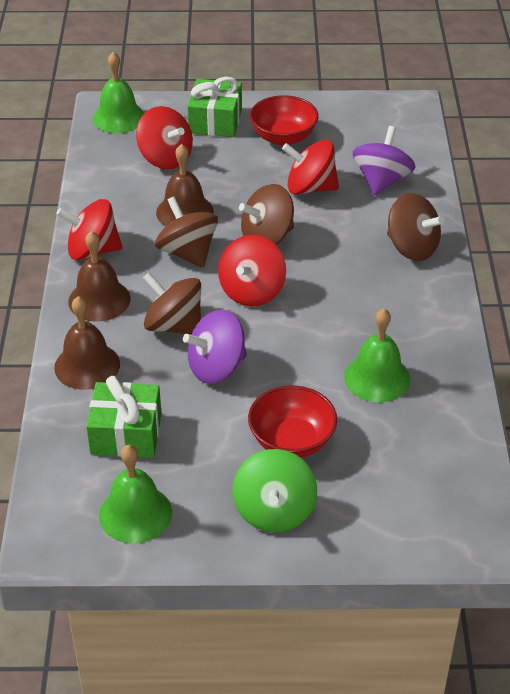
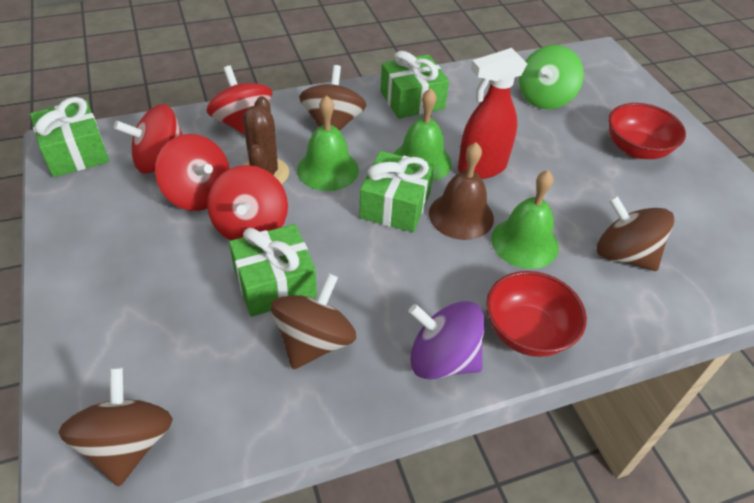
brown bell: 3 -> 1
brown cactus: 0 -> 1
green gift: 2 -> 4
purple spinning top: 2 -> 1
red spray bottle: 0 -> 1

